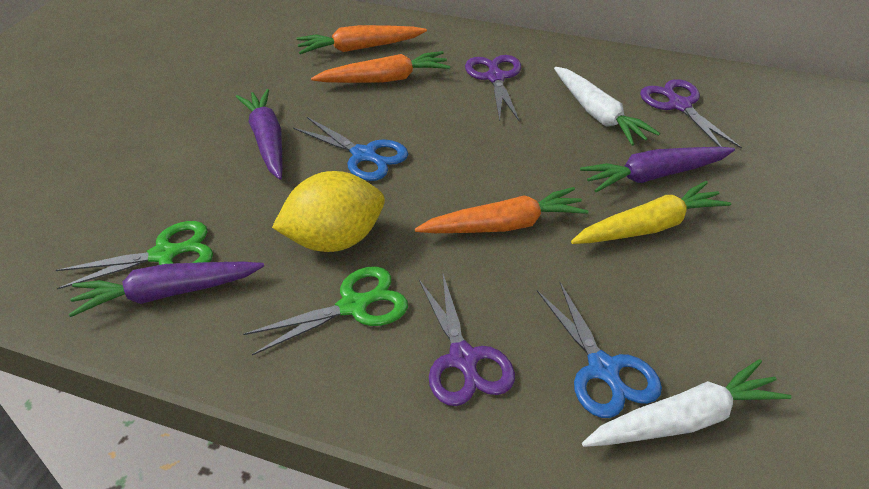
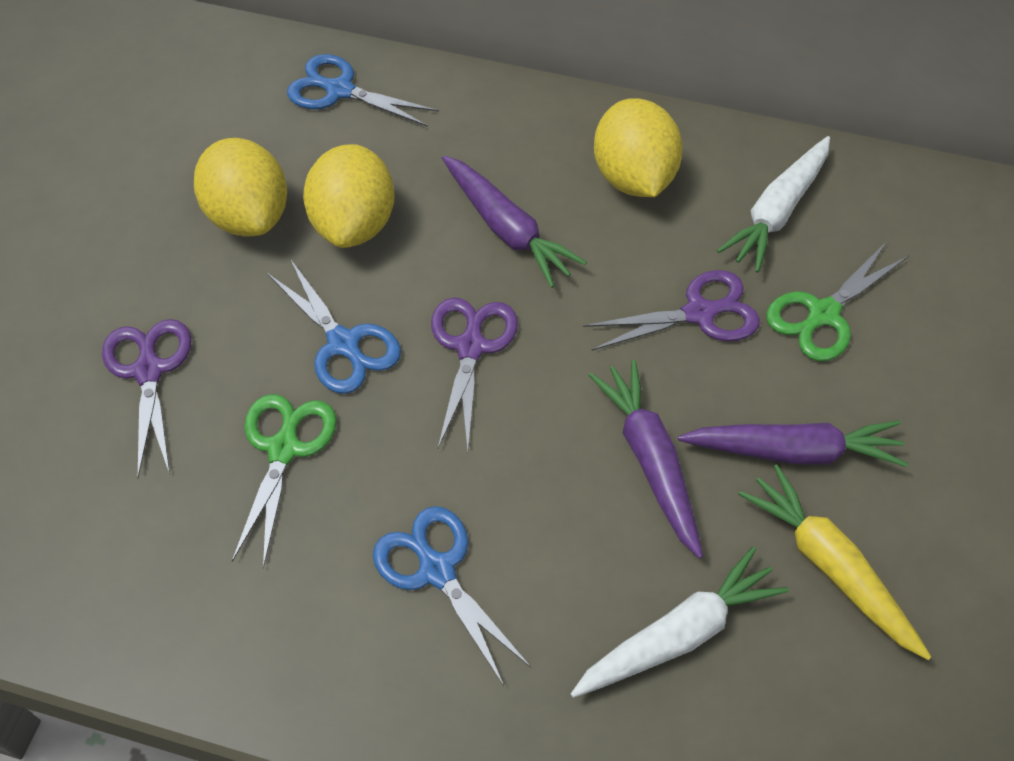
blue scissors: 2 -> 3
orange carrot: 3 -> 0
yellow lemon: 1 -> 3

